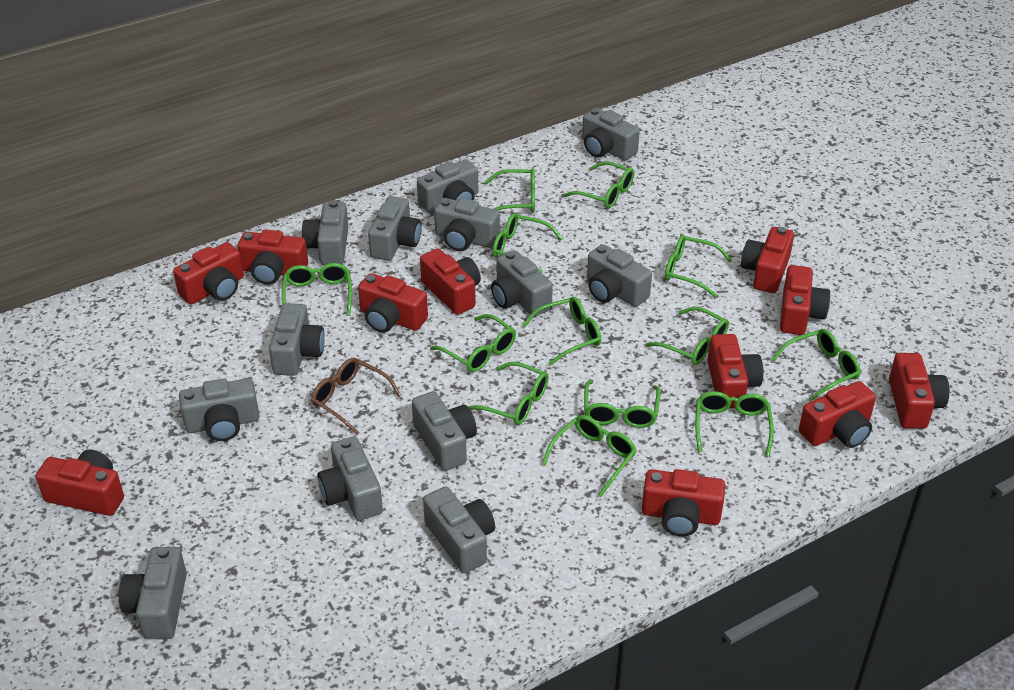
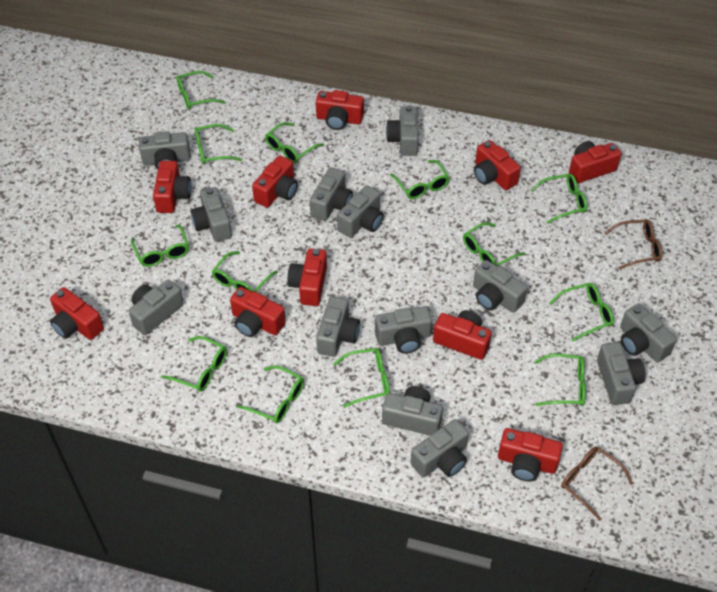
brown glasses: 1 -> 2
red camera: 11 -> 10

